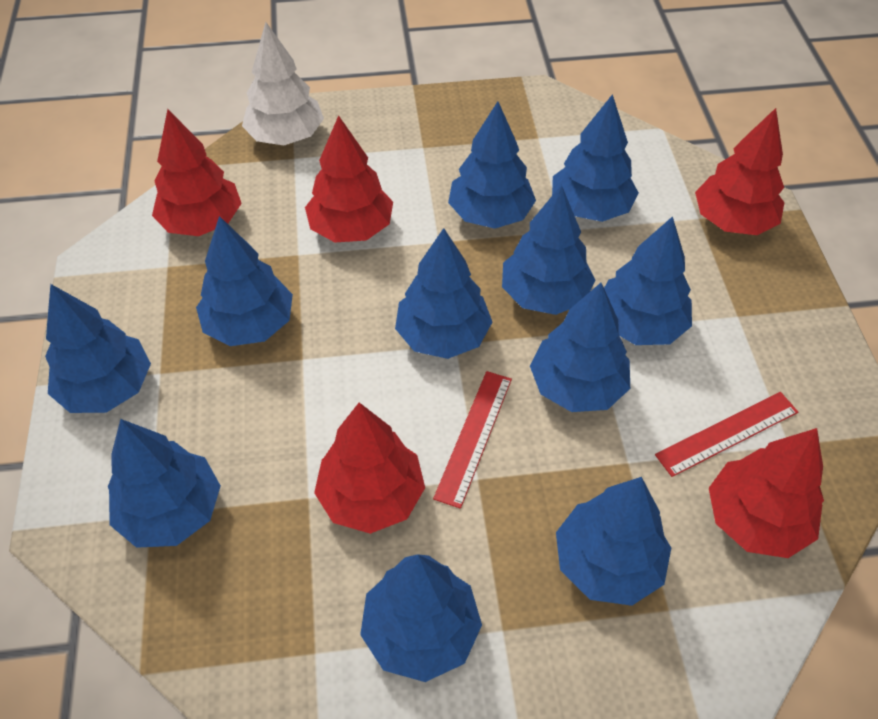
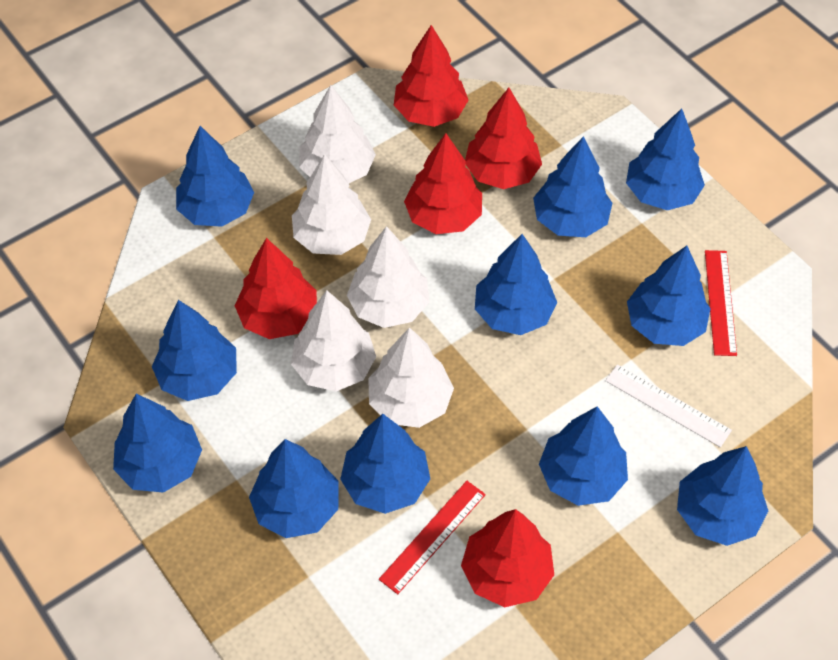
white ruler: 0 -> 1
white tree: 1 -> 5

